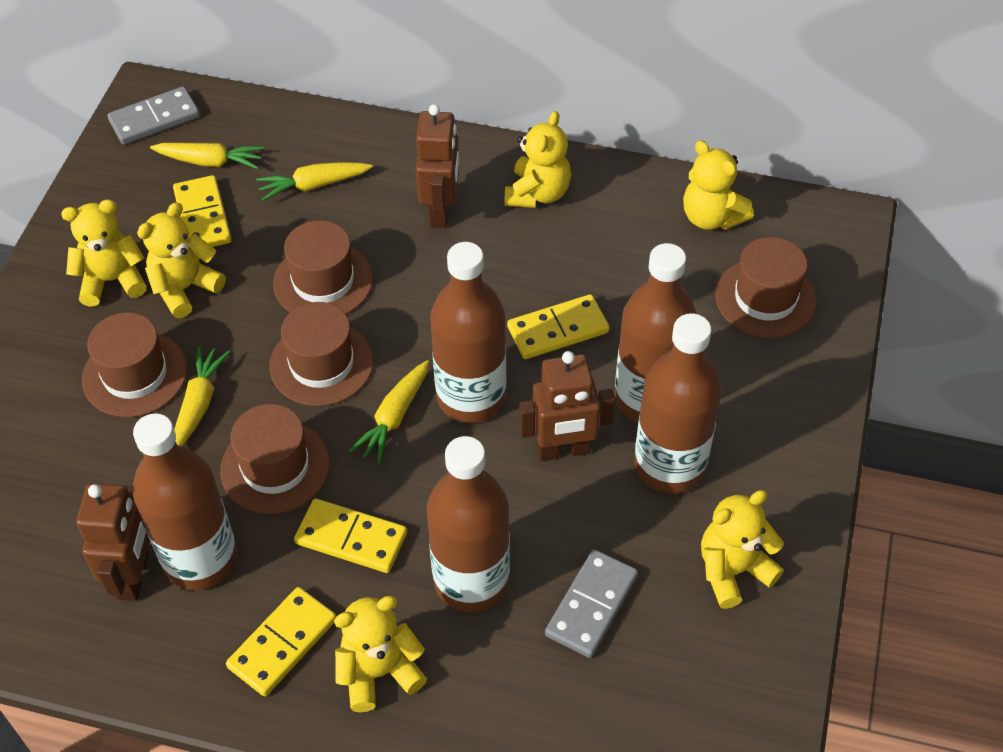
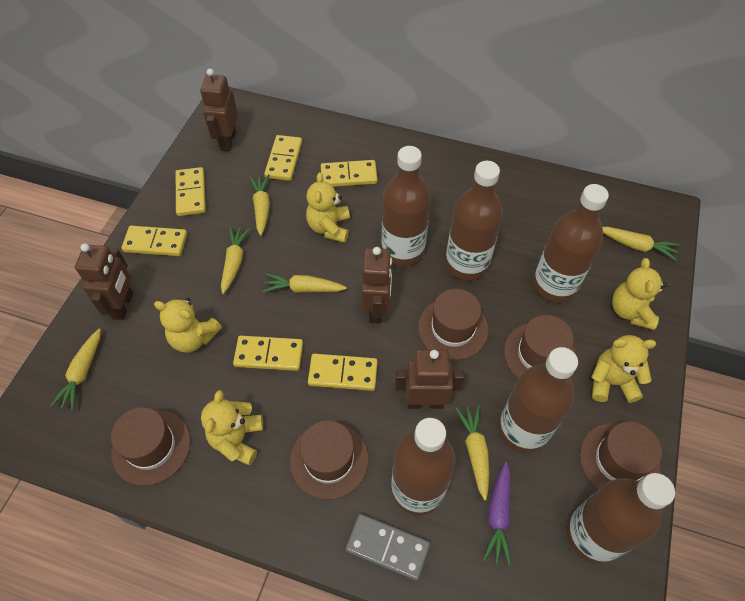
brown bottle: 5 -> 6
brown robot: 3 -> 4
grey domino: 2 -> 1
purple carrot: 0 -> 1
yellow carrot: 4 -> 6
yellow domino: 4 -> 6
yellow teddy bear: 6 -> 5

